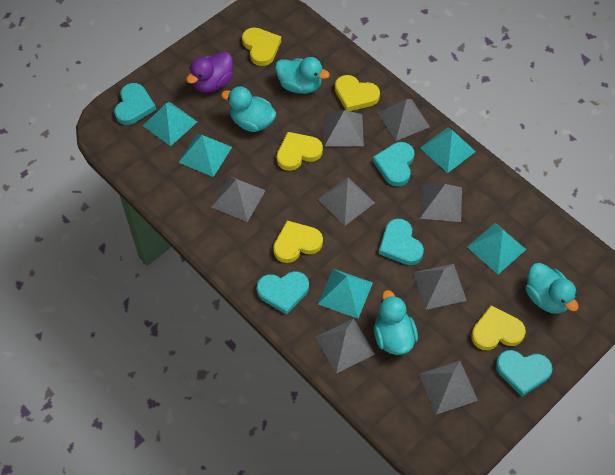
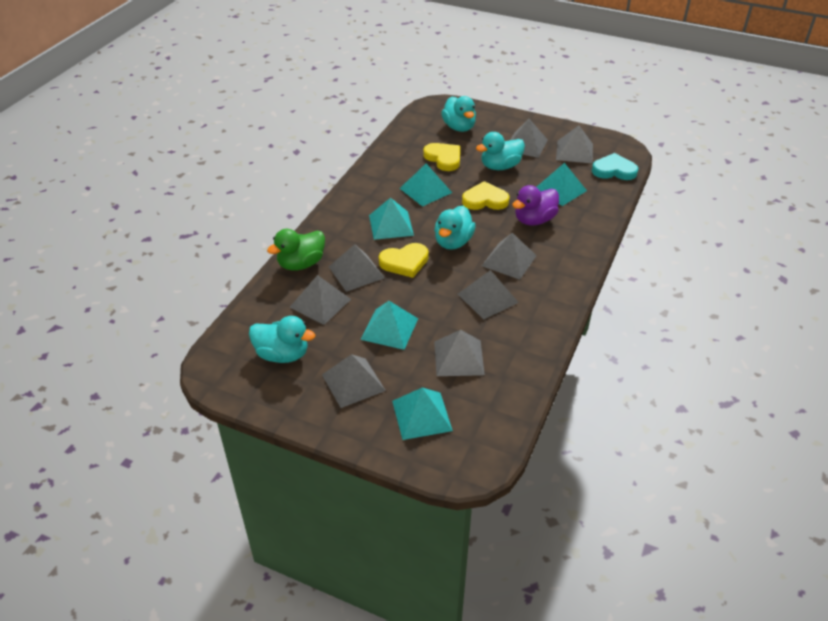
green duck: 0 -> 1
turquoise heart: 5 -> 1
yellow heart: 5 -> 3

